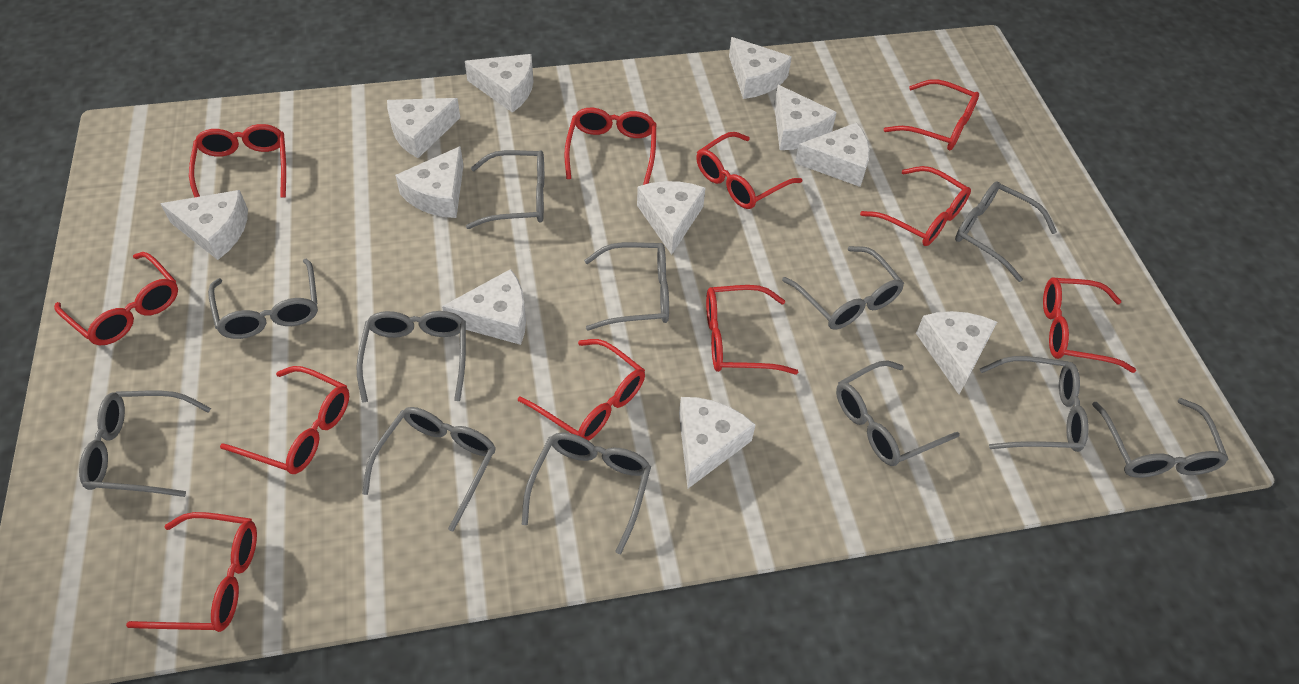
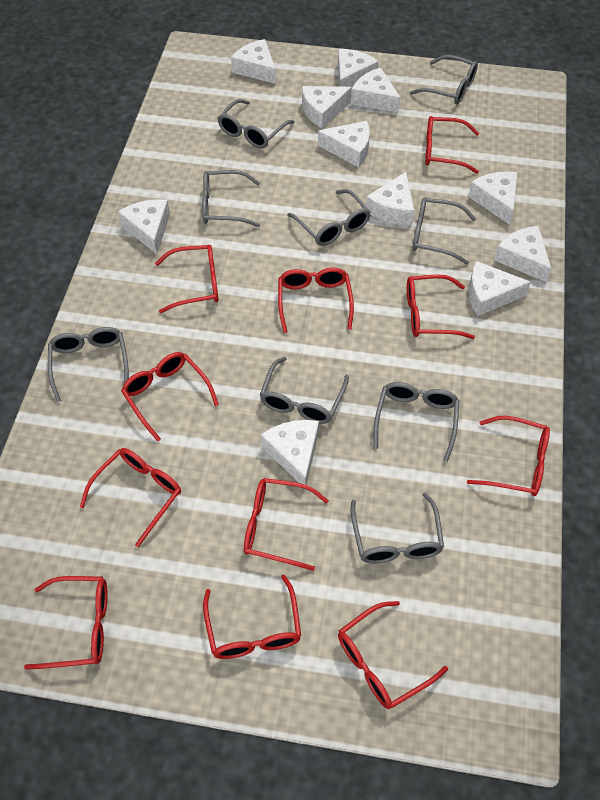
grey glasses: 12 -> 9

